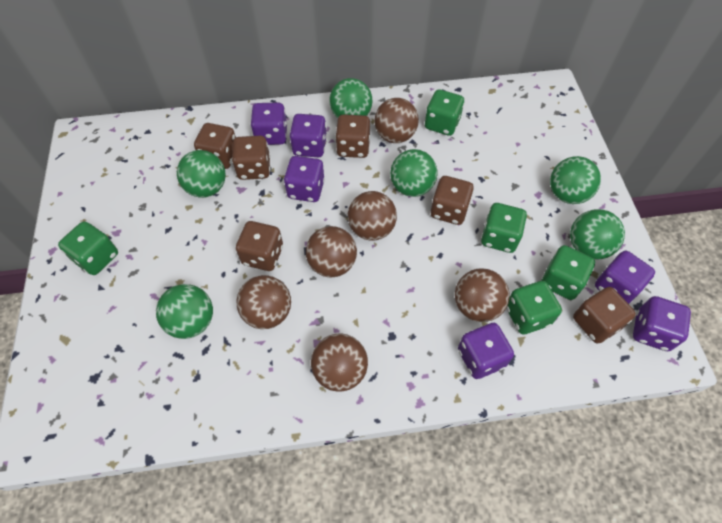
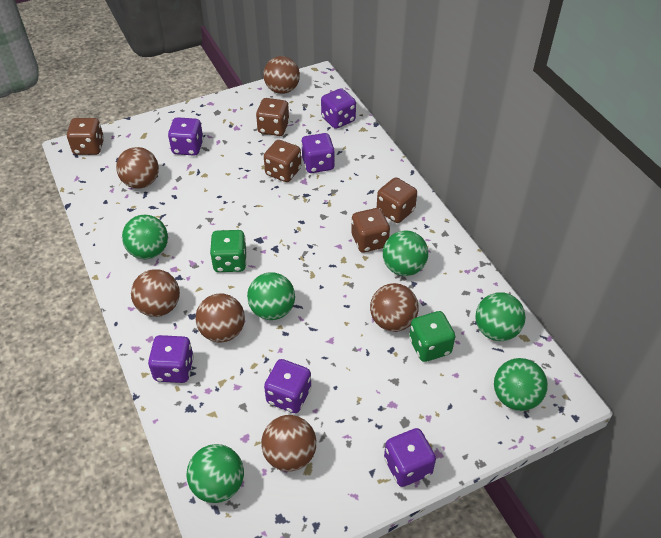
brown dice: 6 -> 5
green dice: 5 -> 2

